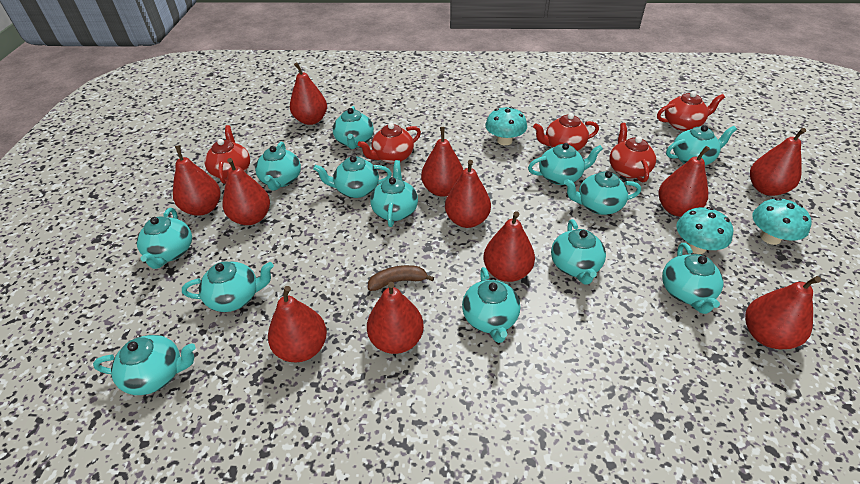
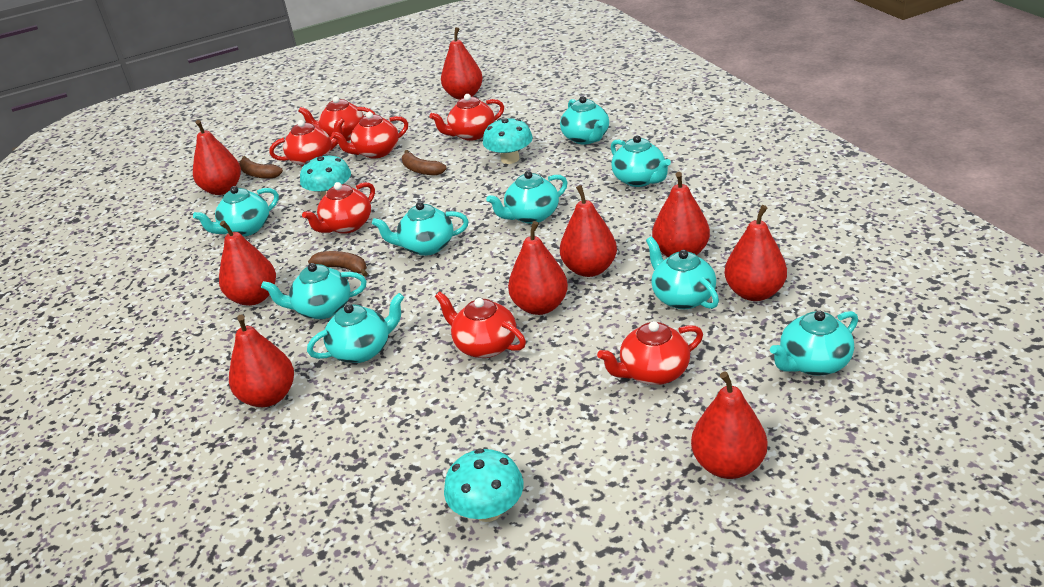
brown banana: 1 -> 3
red pear: 11 -> 9
red teapot: 5 -> 7
turquoise teapot: 13 -> 9

